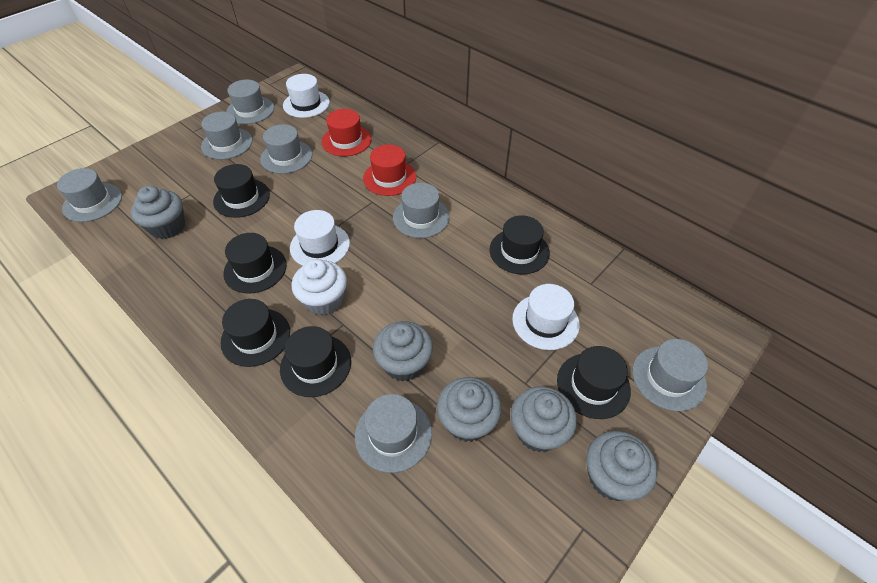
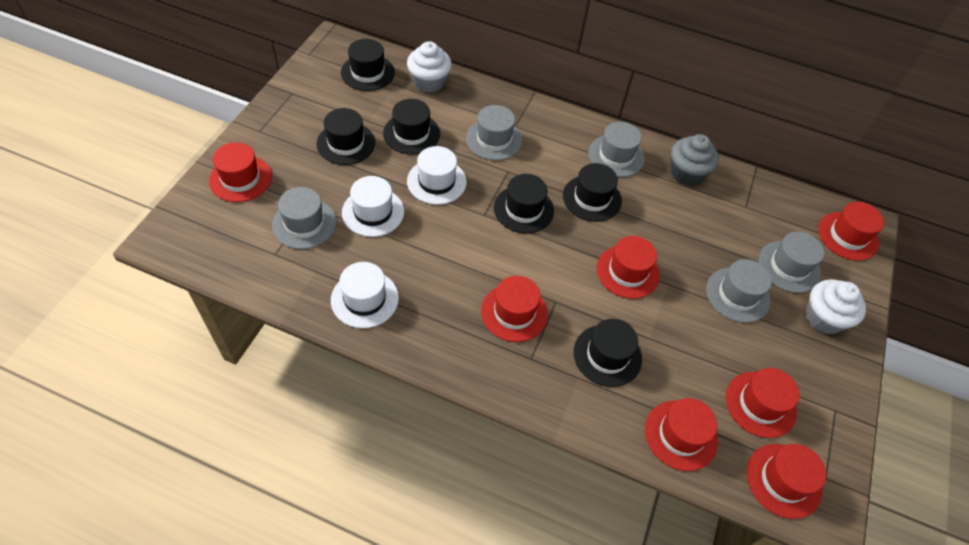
grey cupcake: 5 -> 1
grey hat: 7 -> 5
red hat: 2 -> 7
white cupcake: 1 -> 2

